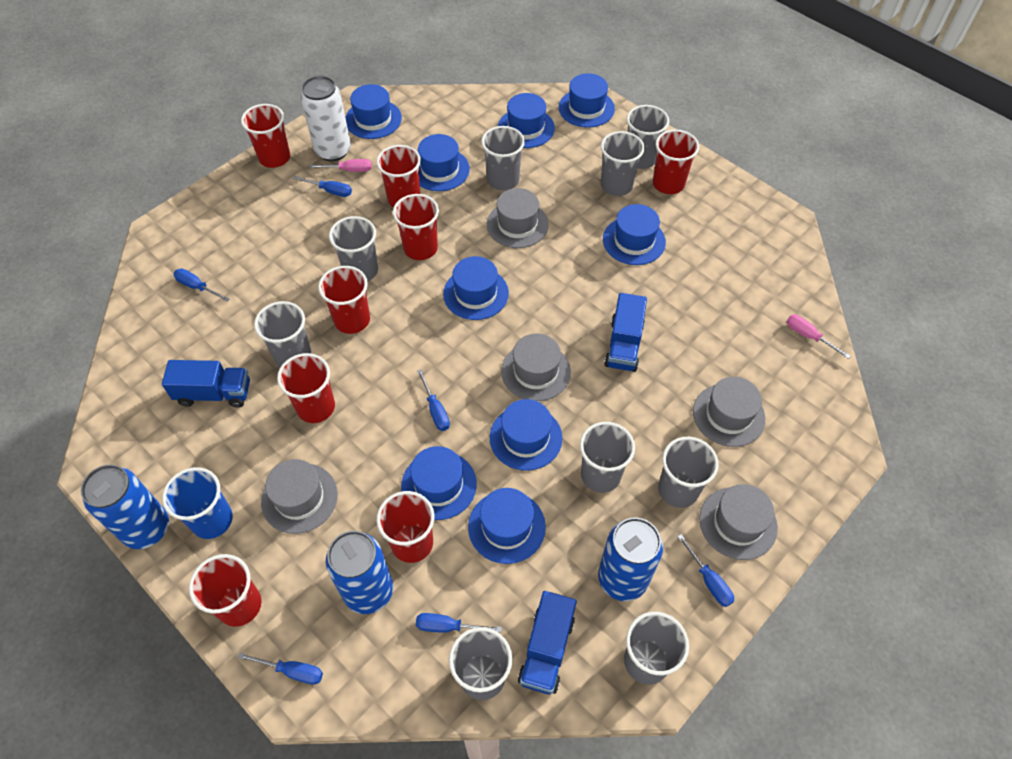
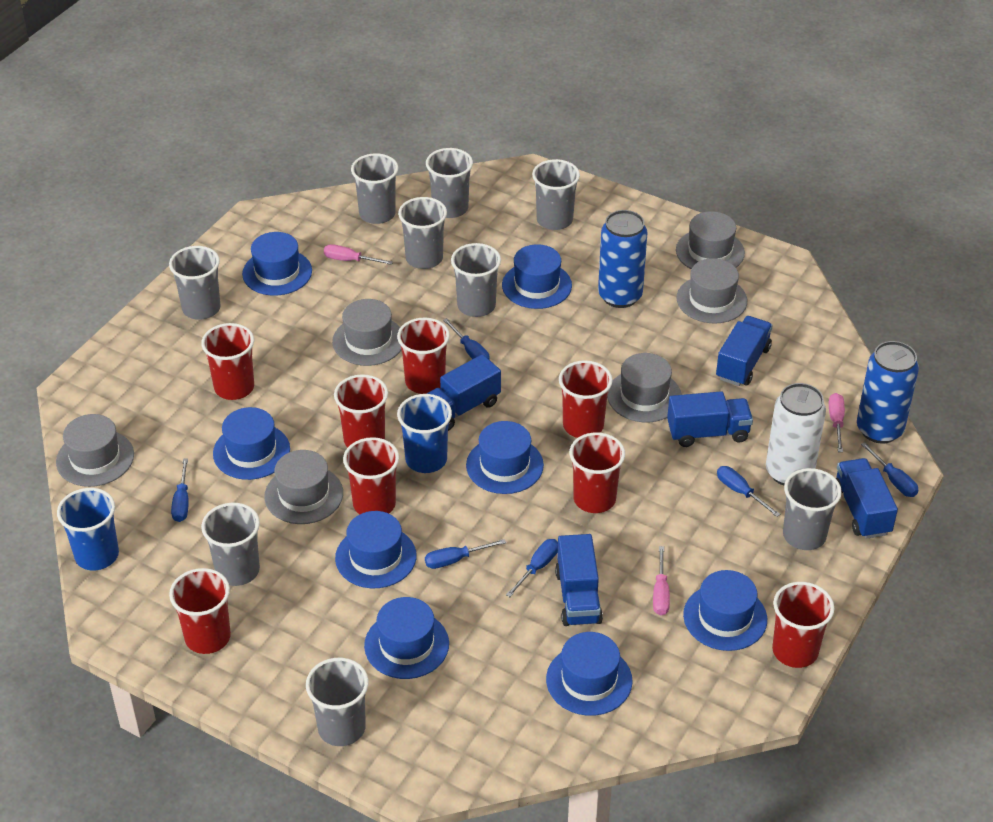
blue can: 3 -> 2
blue cup: 1 -> 2
blue hat: 9 -> 8
blue truck: 3 -> 5
grey hat: 5 -> 6
pink screwdriver: 2 -> 3

